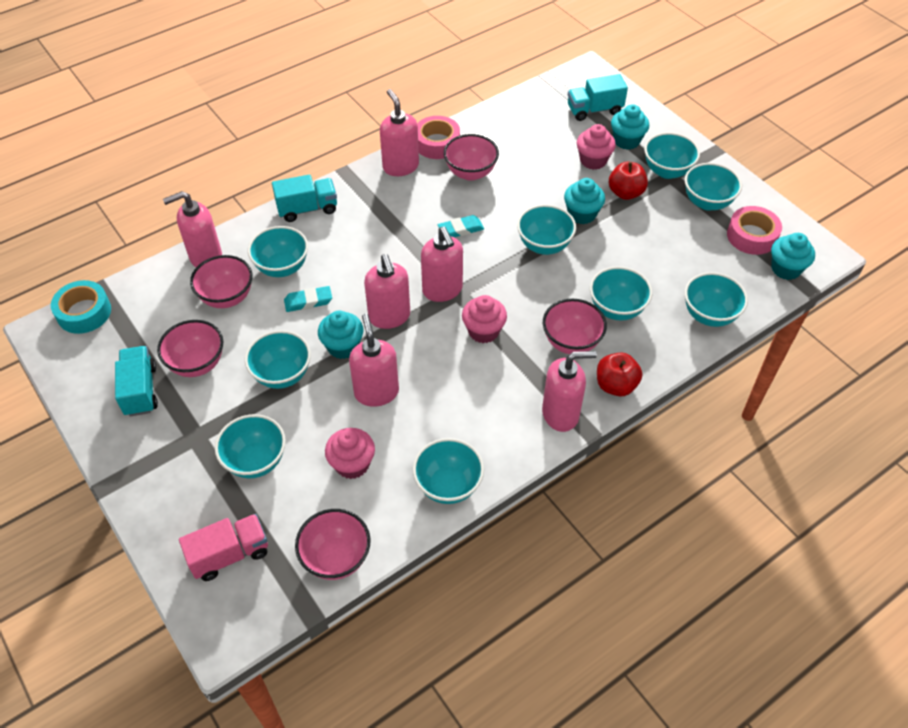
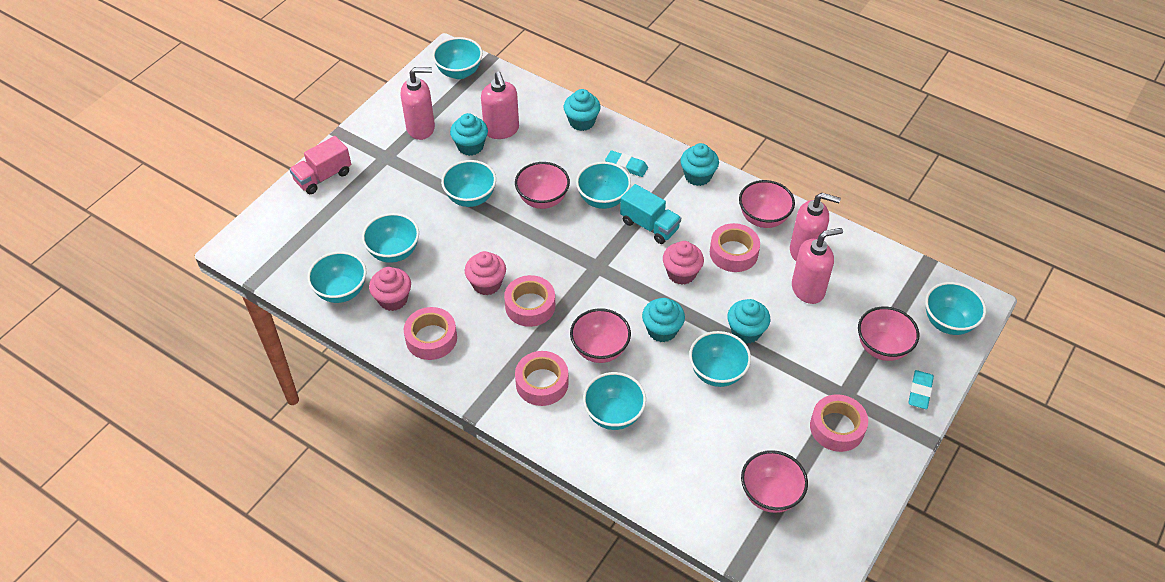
pink soap dispenser: 6 -> 4
pink tape: 2 -> 5
red apple: 2 -> 0
turquoise bowl: 9 -> 8
turquoise cupcake: 4 -> 5
turquoise tape: 1 -> 0
turquoise truck: 3 -> 1

